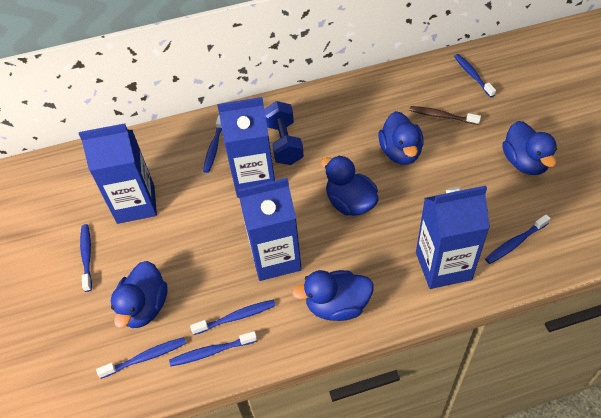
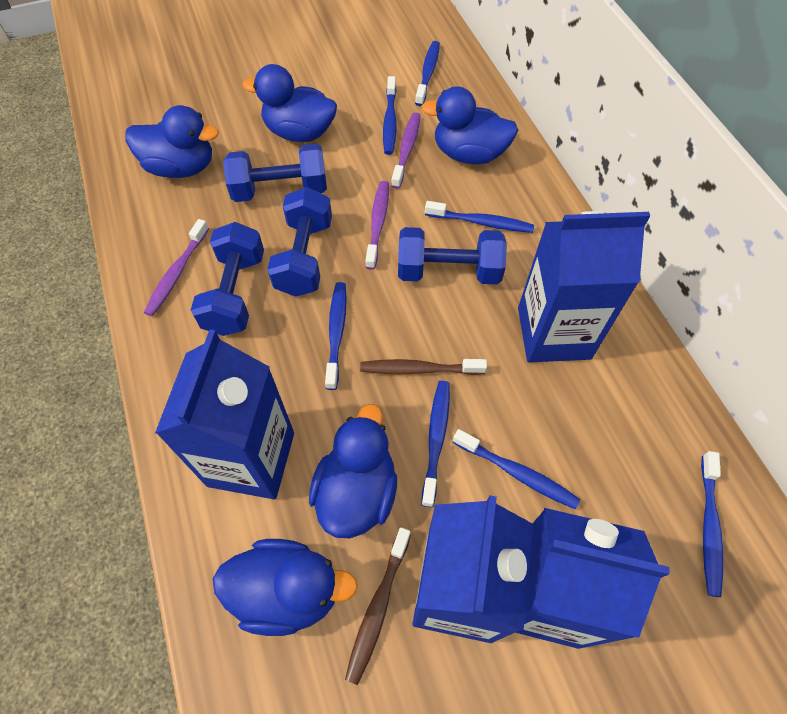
blue dumbbell: 1 -> 4
brown toothbrush: 1 -> 2
purple toothbrush: 0 -> 3

